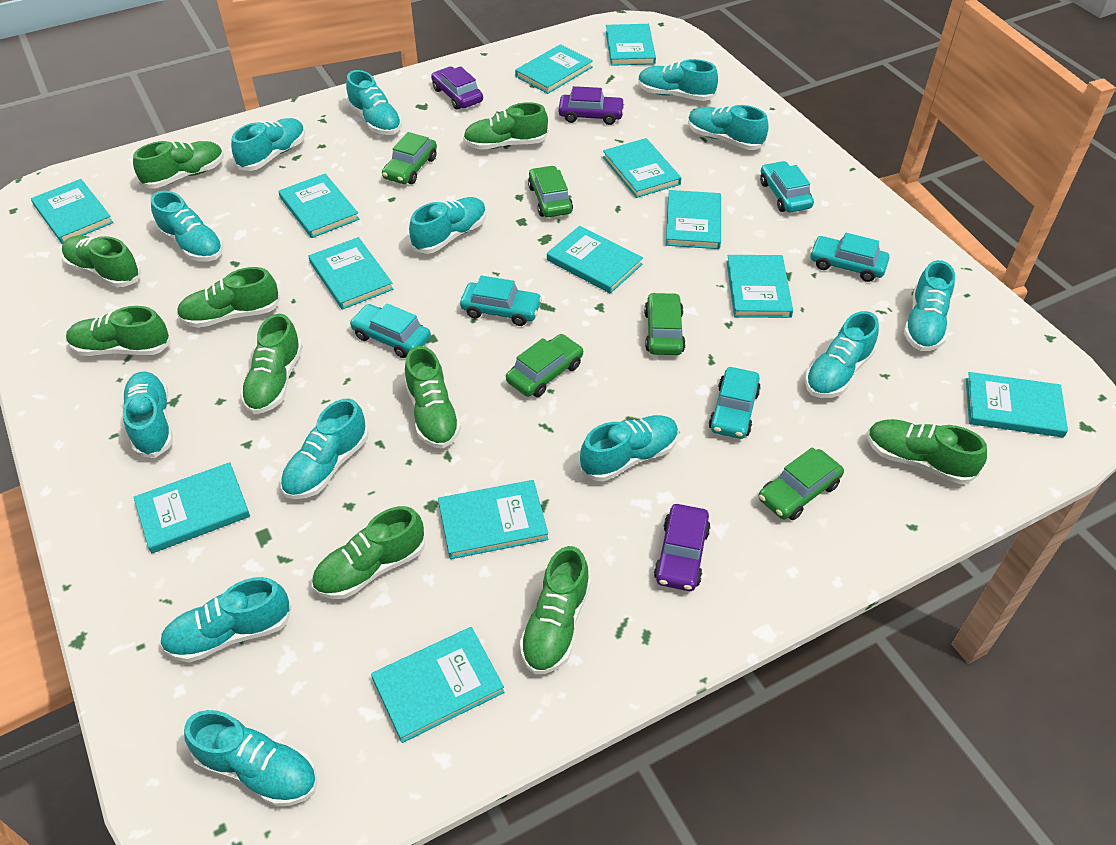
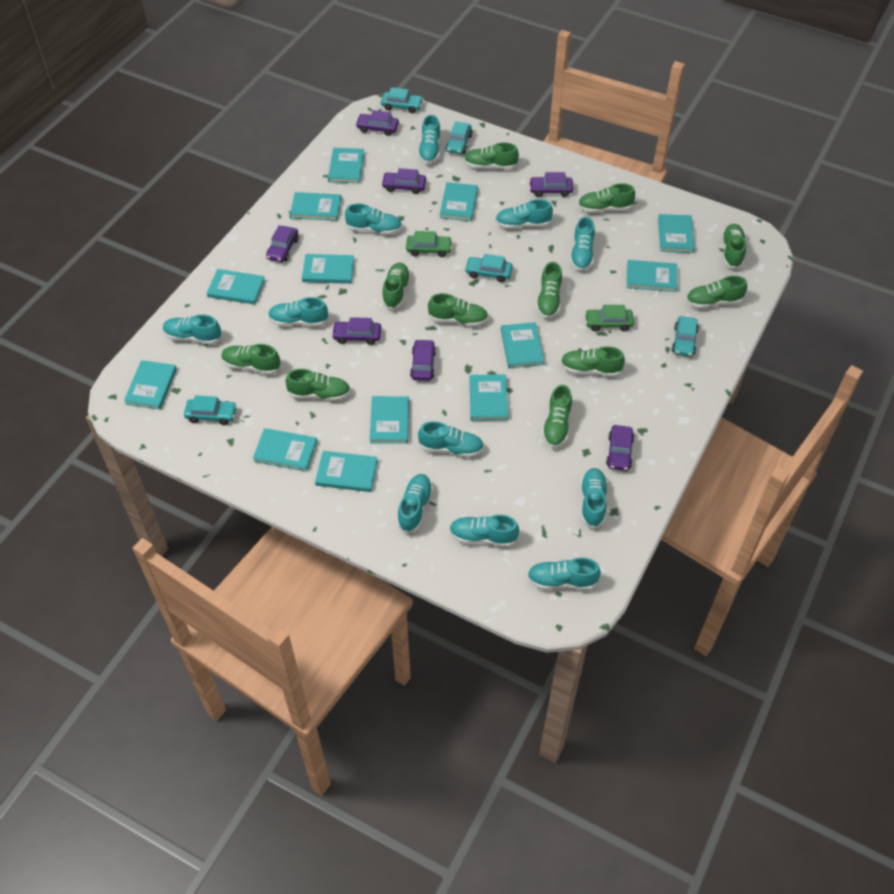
green car: 5 -> 2
green shoe: 10 -> 11
purple car: 3 -> 7
turquoise shoe: 13 -> 11

